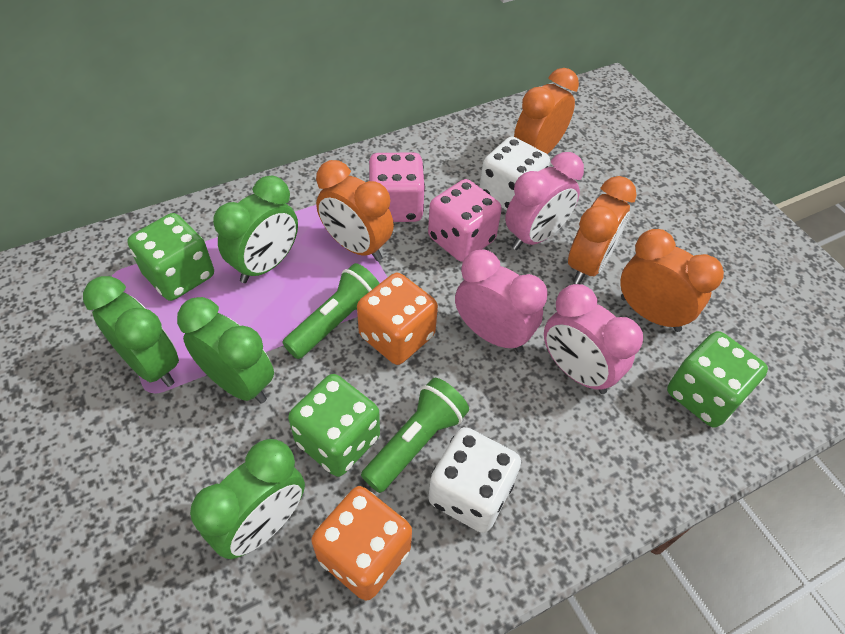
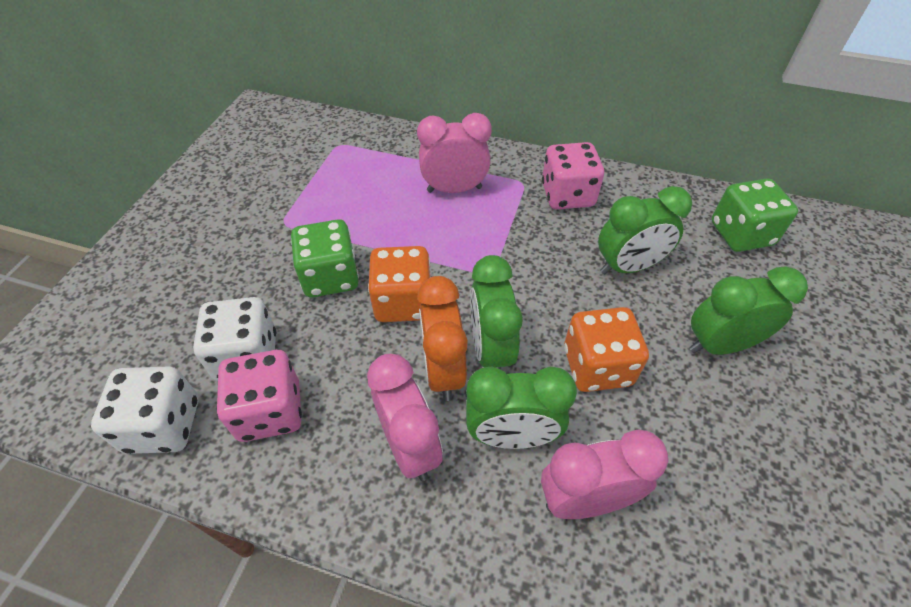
green dice: 3 -> 2
green flashlight: 2 -> 0
orange clock: 4 -> 1

